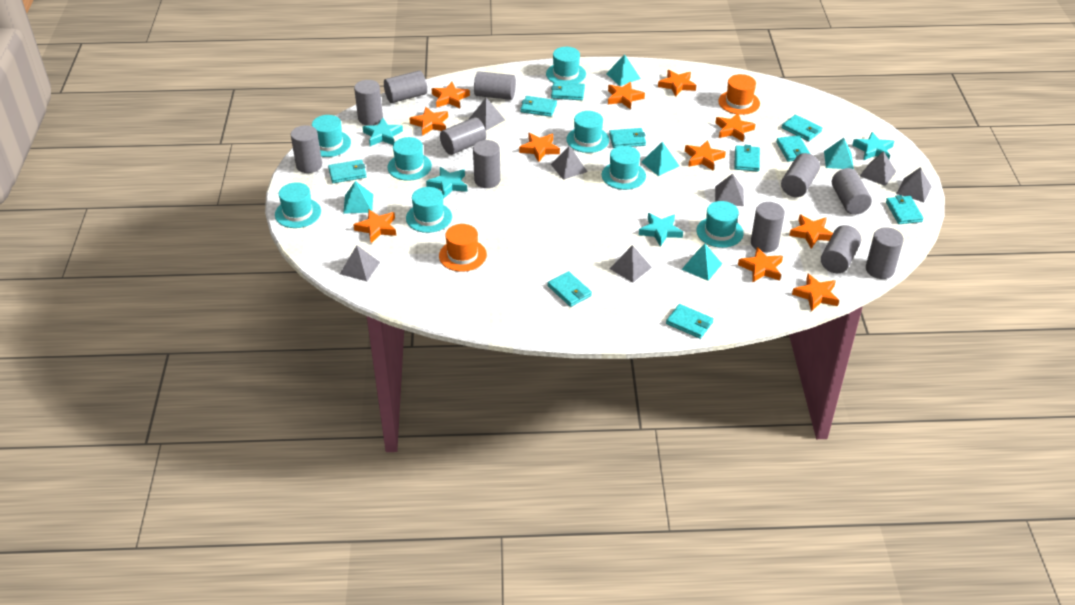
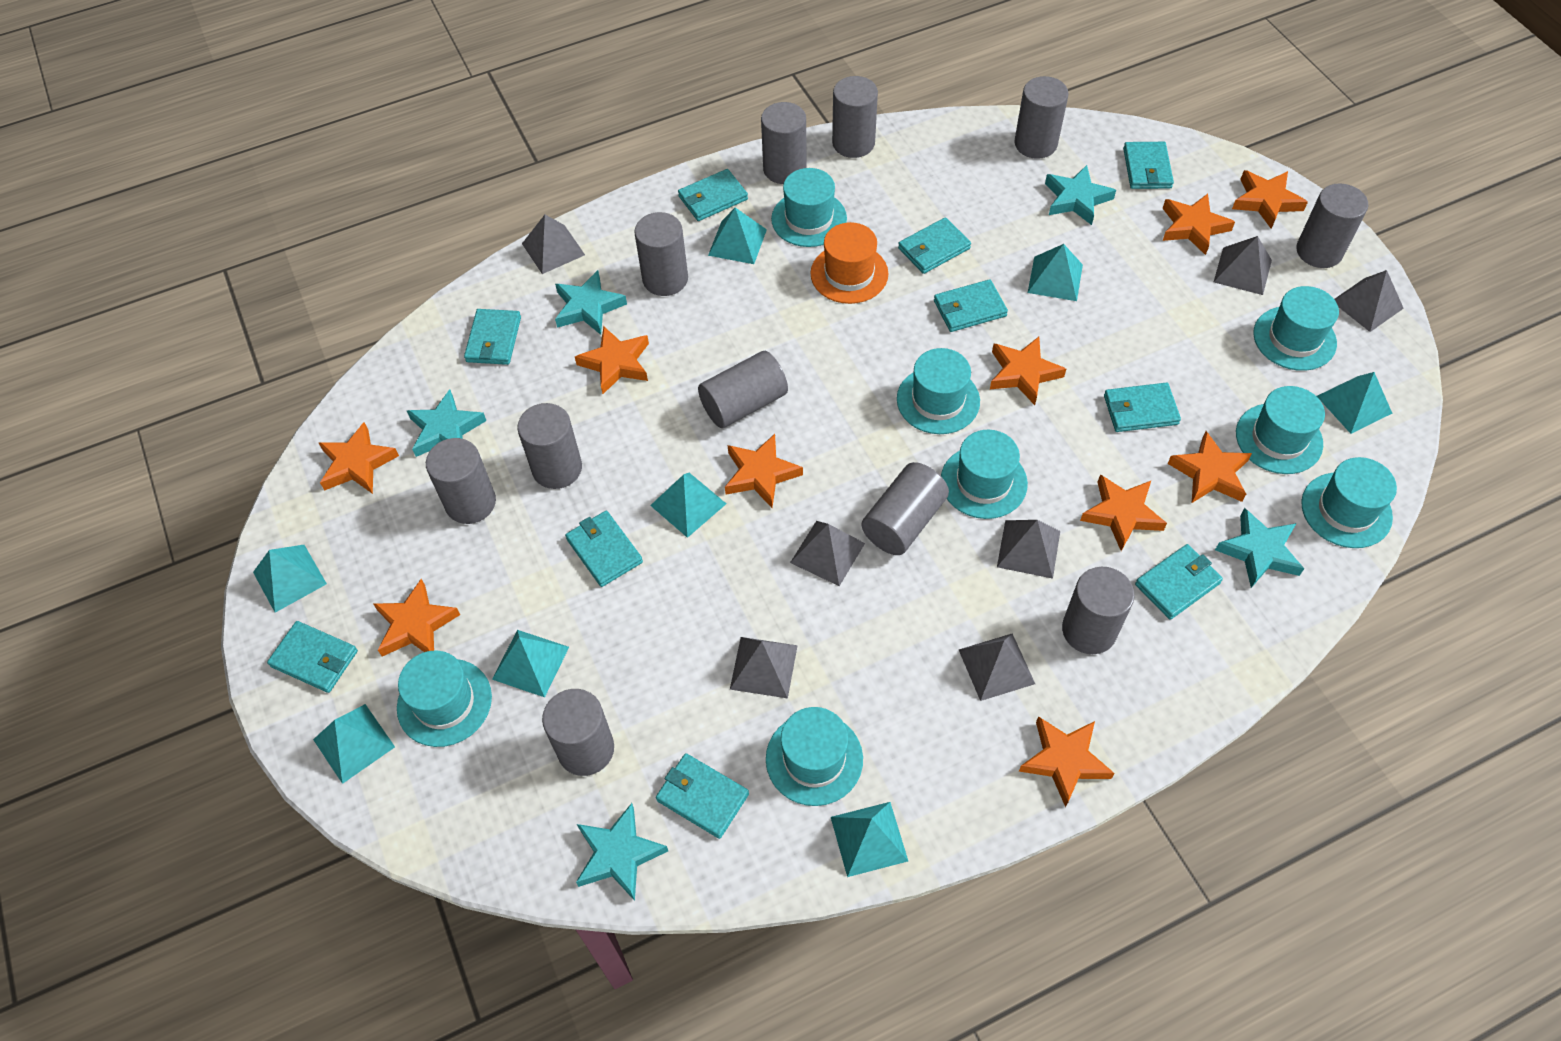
orange hat: 2 -> 1
orange star: 11 -> 10
turquoise pyramid: 5 -> 8
turquoise star: 4 -> 5

